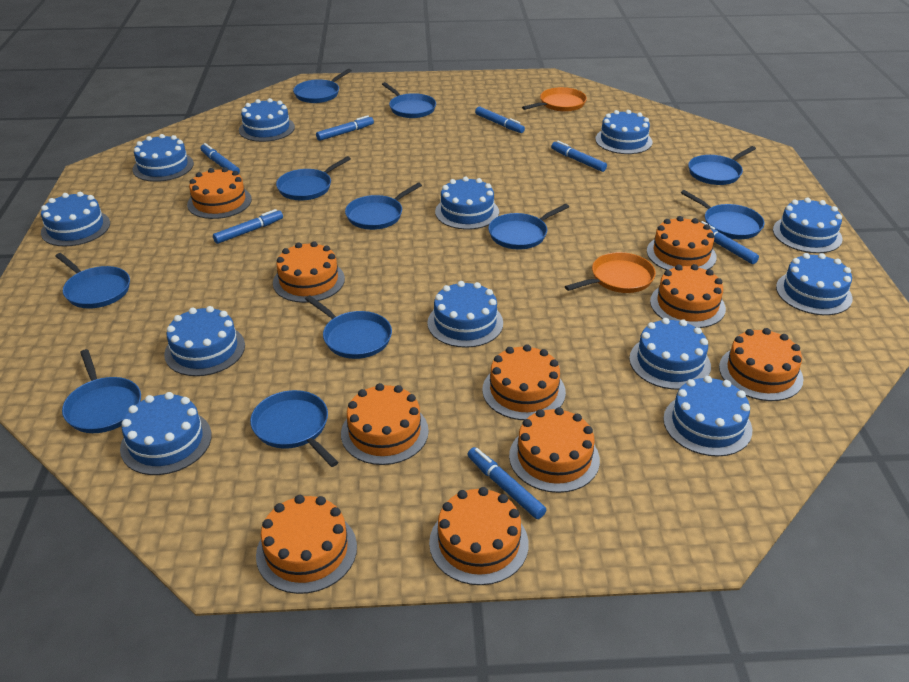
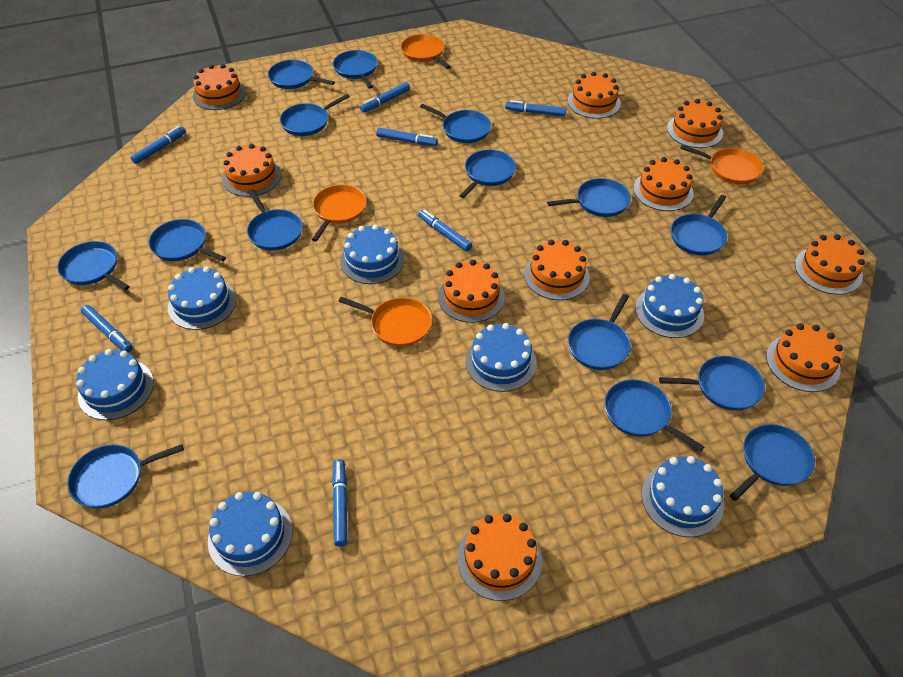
blue cake: 12 -> 7
blue pan: 11 -> 15
orange pan: 2 -> 4

